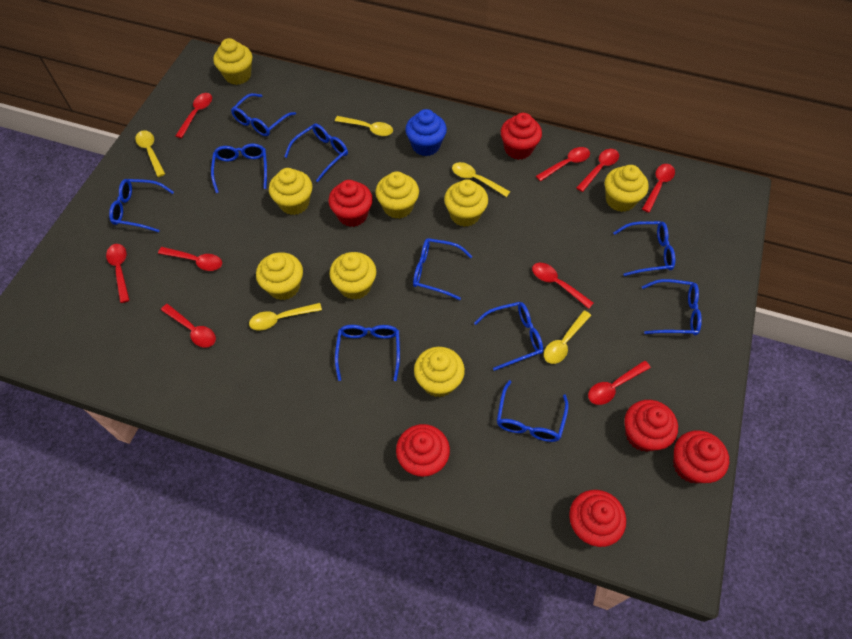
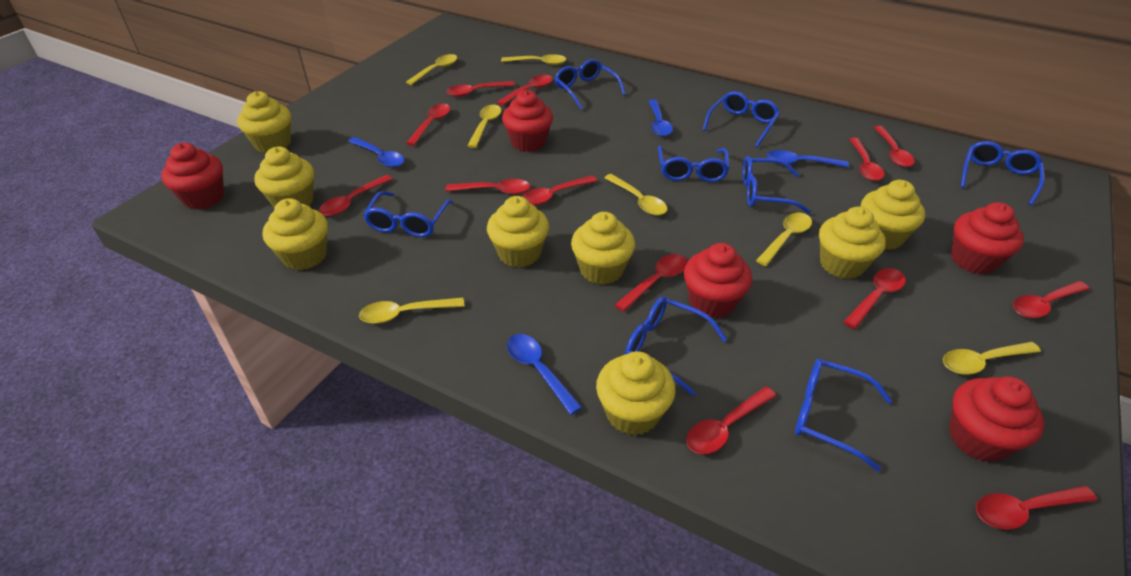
blue cupcake: 1 -> 0
blue glasses: 10 -> 8
blue spoon: 0 -> 4
red cupcake: 6 -> 5
red spoon: 9 -> 13
yellow spoon: 5 -> 7

